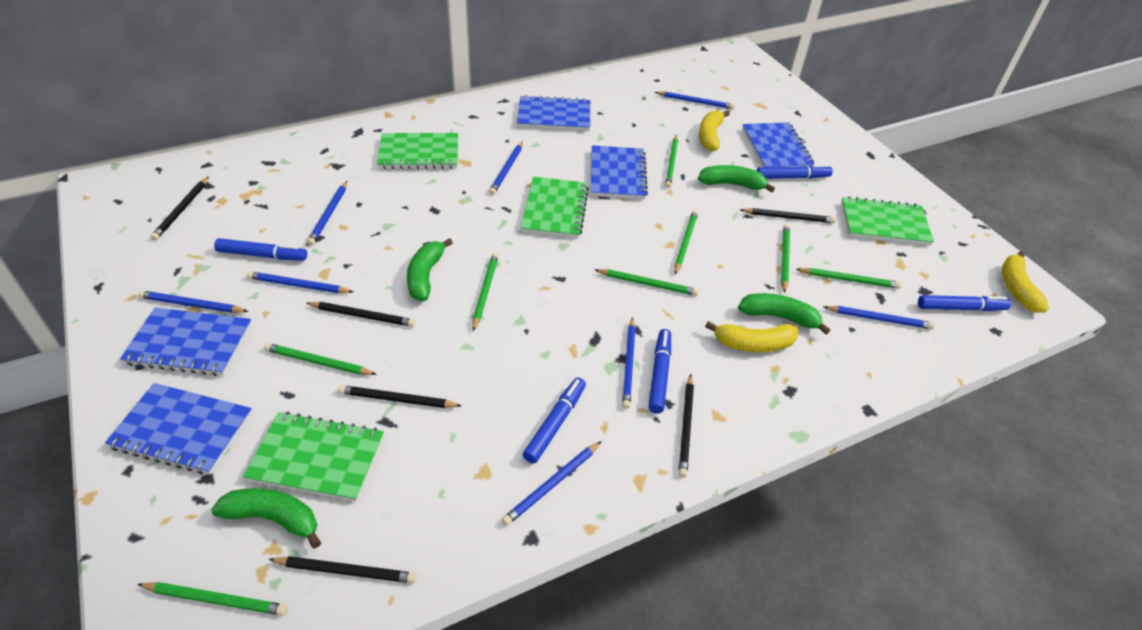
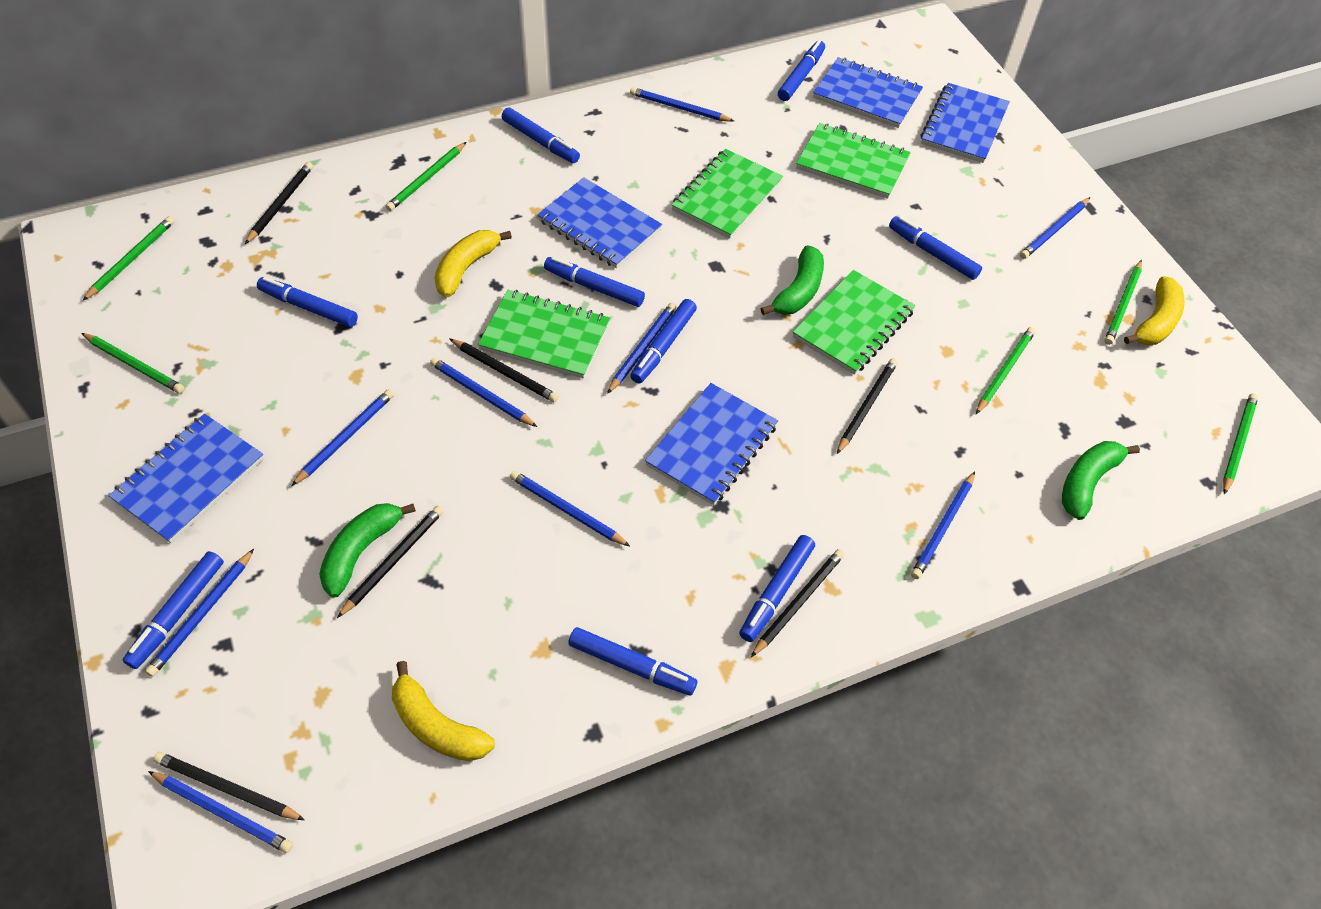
blue marker: 5 -> 9
blue pencil: 8 -> 9
green banana: 4 -> 3
green pencil: 8 -> 6

